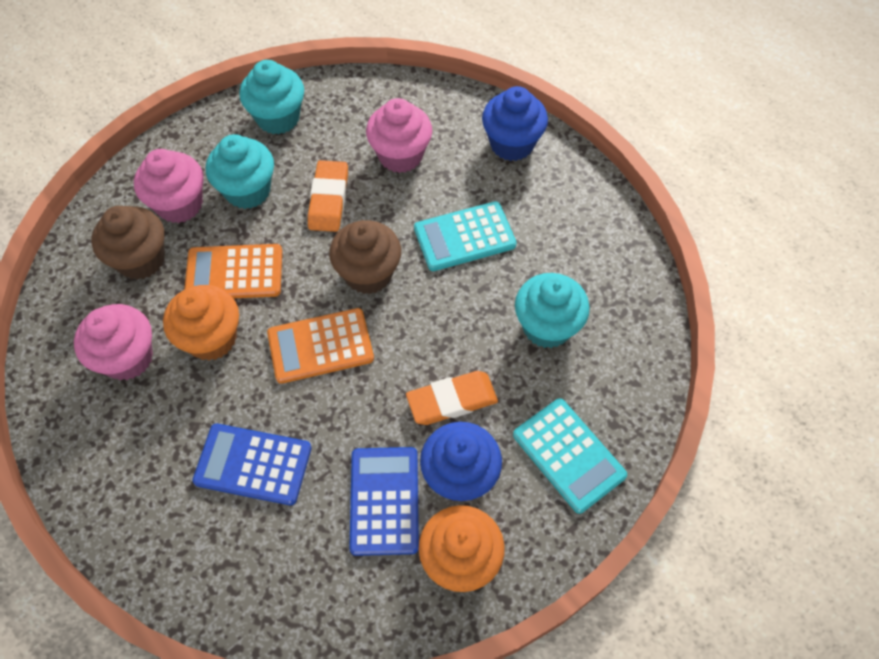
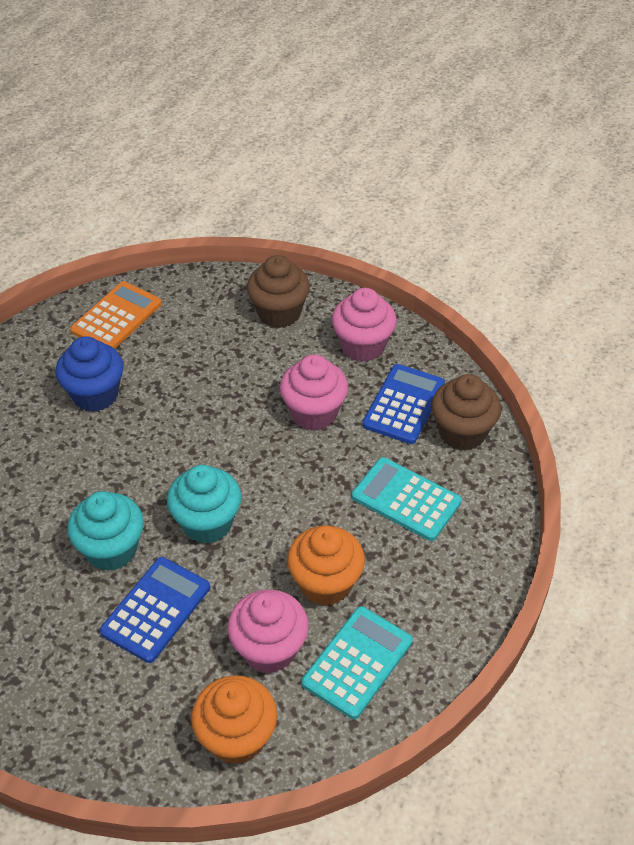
blue cupcake: 2 -> 1
orange calculator: 2 -> 1
orange eraser: 2 -> 0
turquoise cupcake: 3 -> 2

